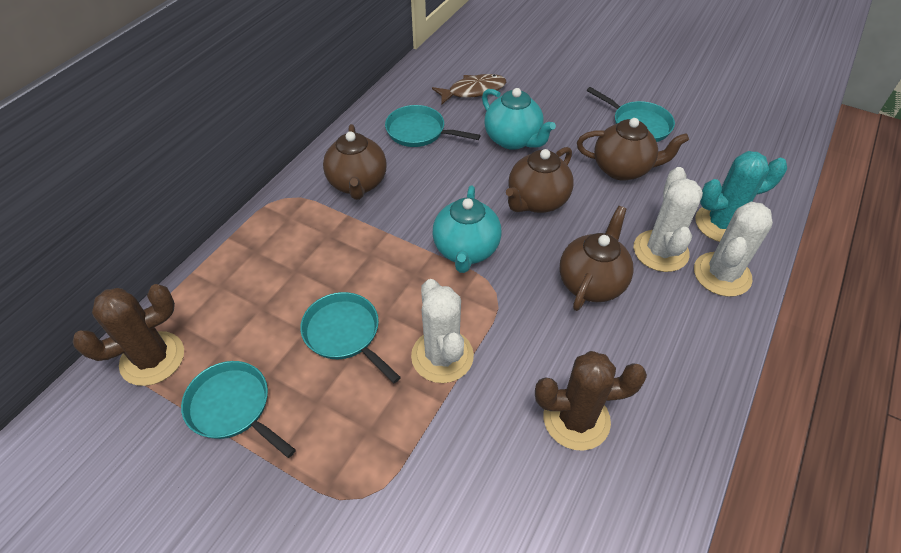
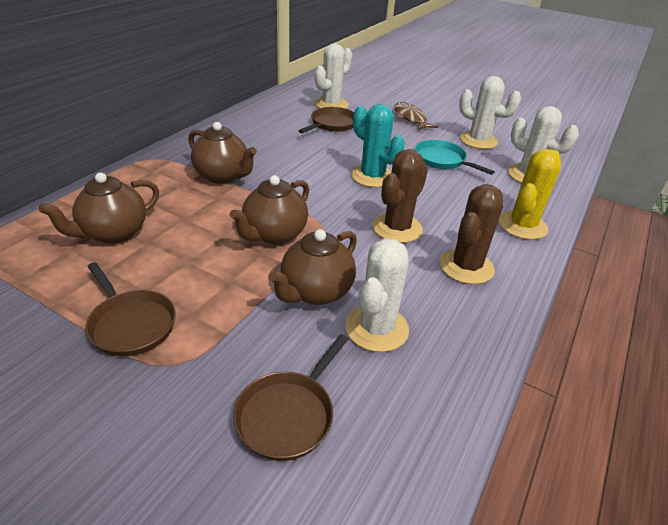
brown pan: 0 -> 3
turquoise pan: 4 -> 1
turquoise teapot: 2 -> 0
white cactus: 3 -> 4
yellow cactus: 0 -> 1

